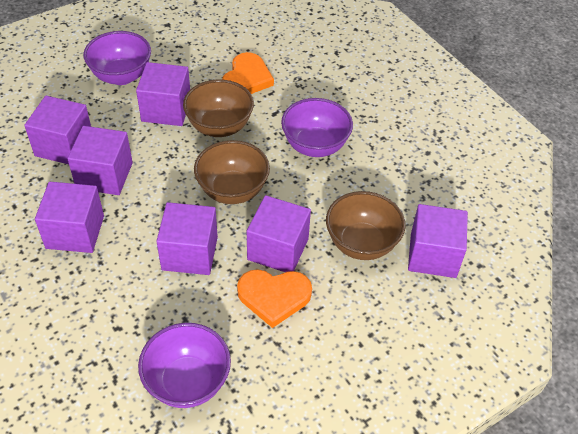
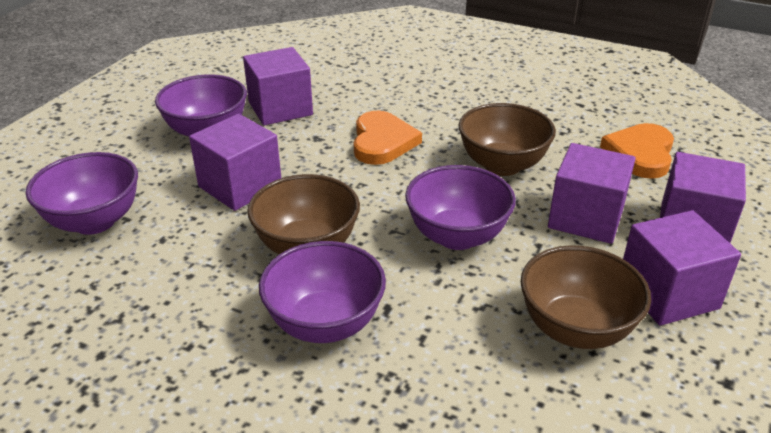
purple bowl: 3 -> 4
purple cube: 7 -> 5

